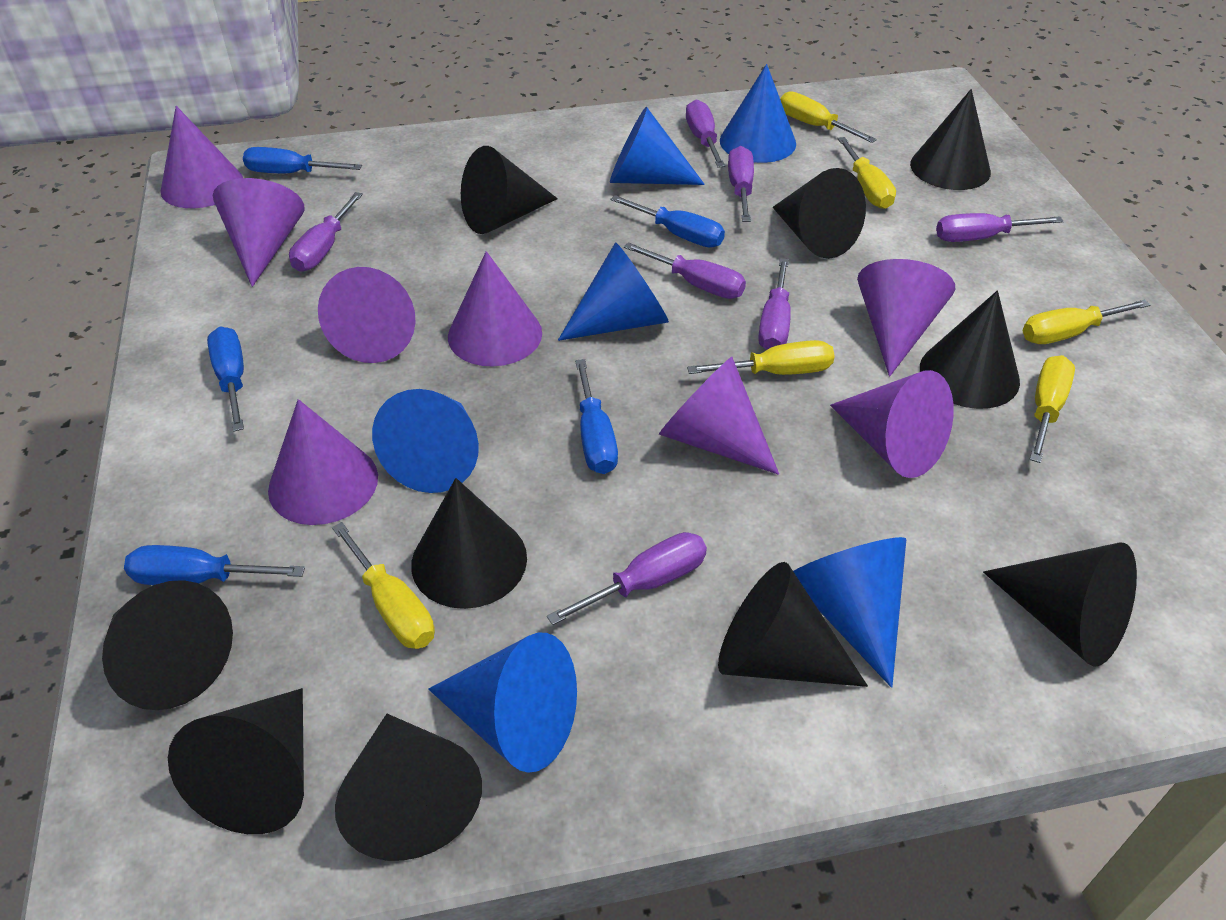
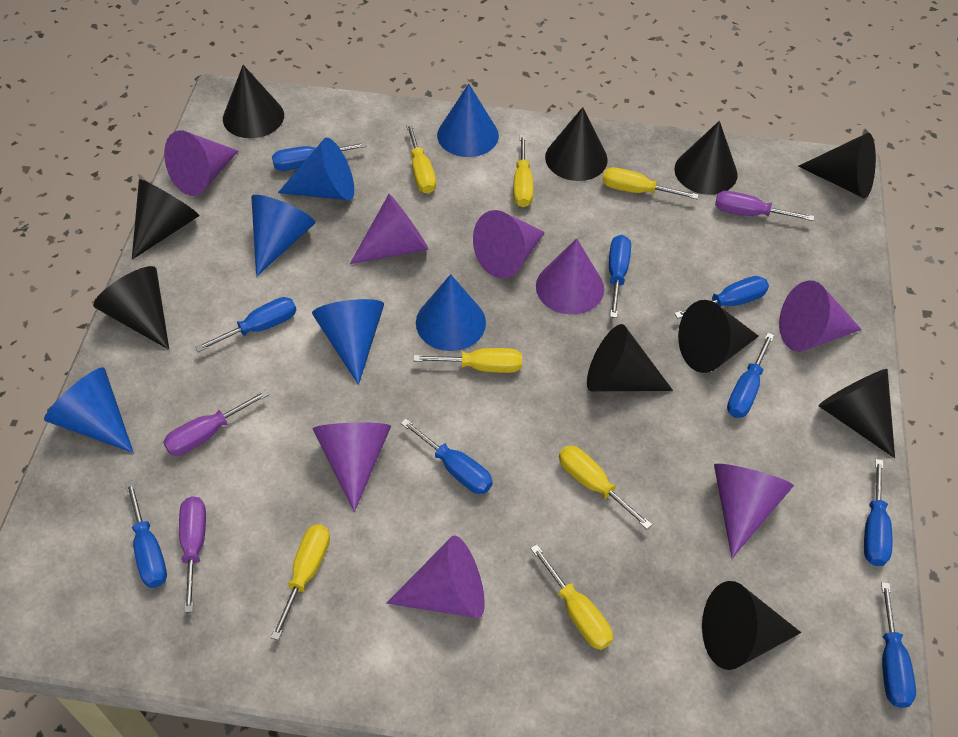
blue screwdriver: 5 -> 9
purple screwdriver: 7 -> 3
yellow screwdriver: 6 -> 7

